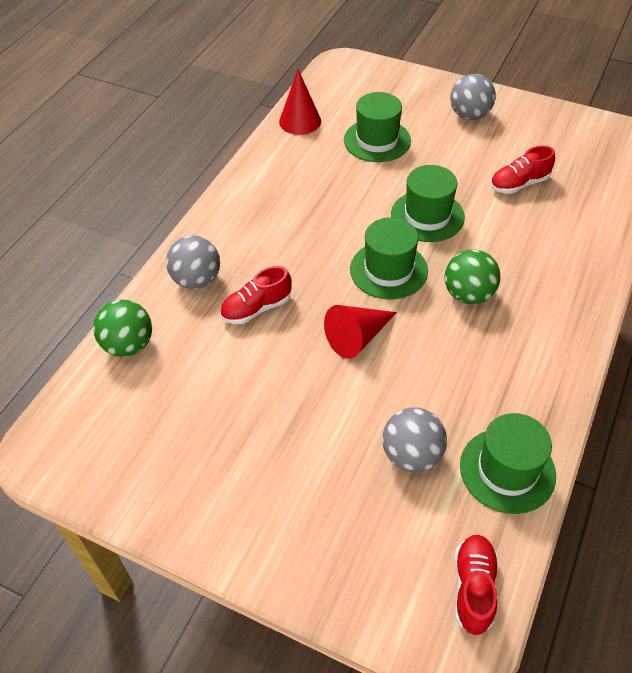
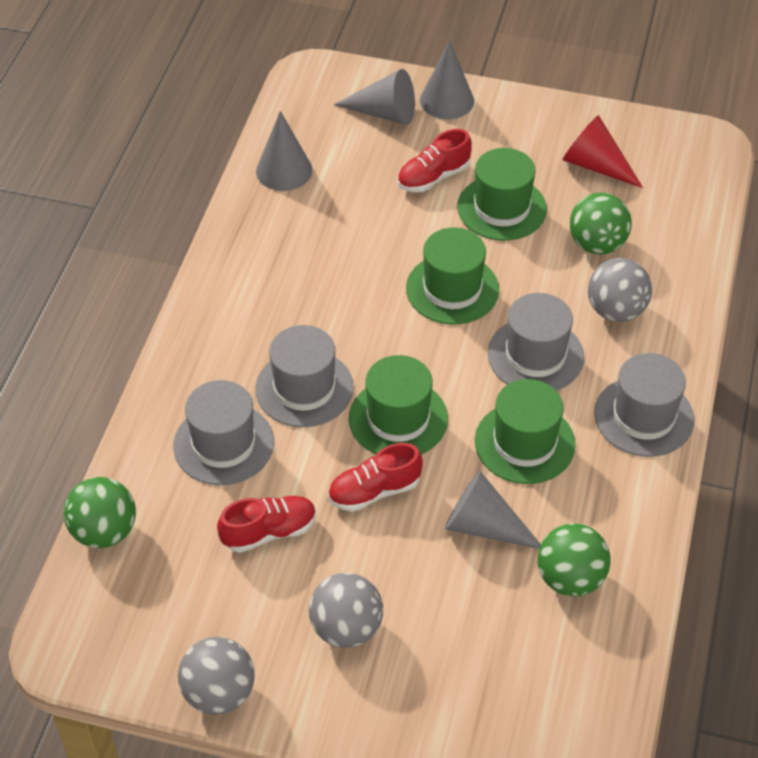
green ball: 2 -> 3
grey cone: 0 -> 4
grey hat: 0 -> 4
red cone: 2 -> 1

